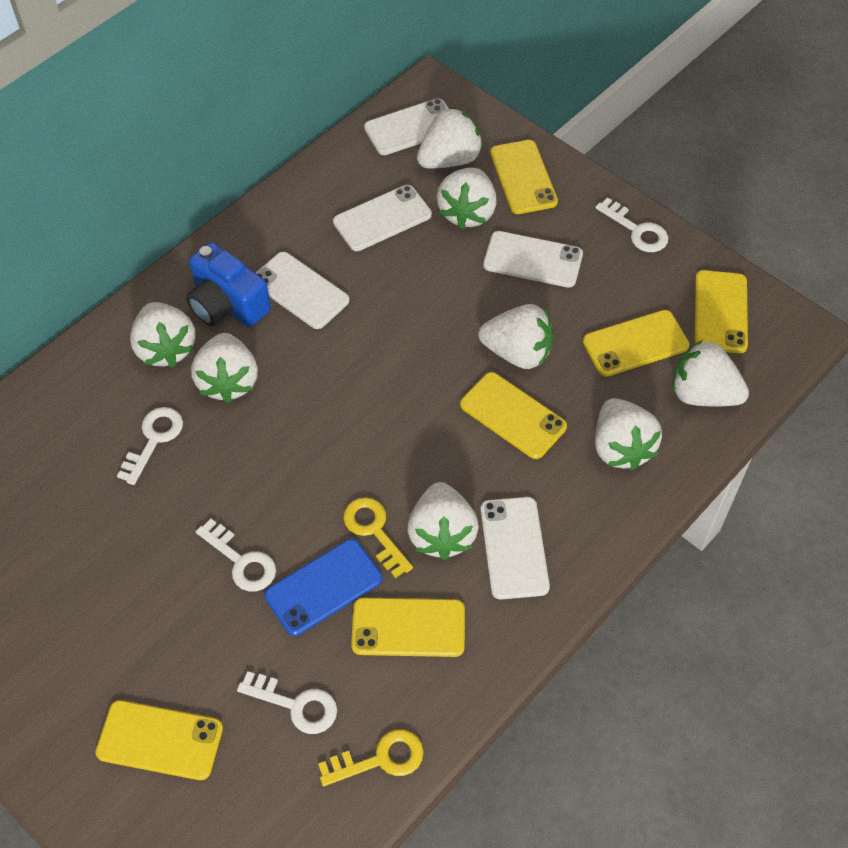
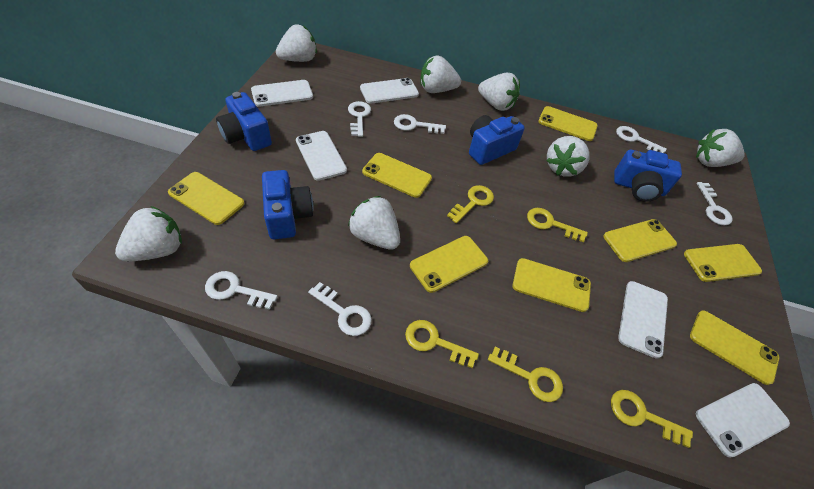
blue camera: 1 -> 4
blue phone: 1 -> 0
white key: 4 -> 6
white strawberry: 8 -> 7
yellow key: 2 -> 5
yellow phone: 6 -> 8

